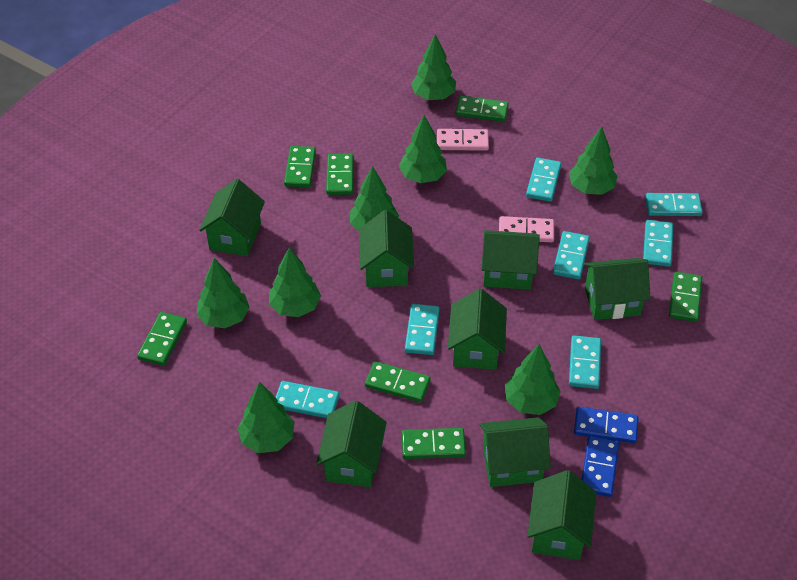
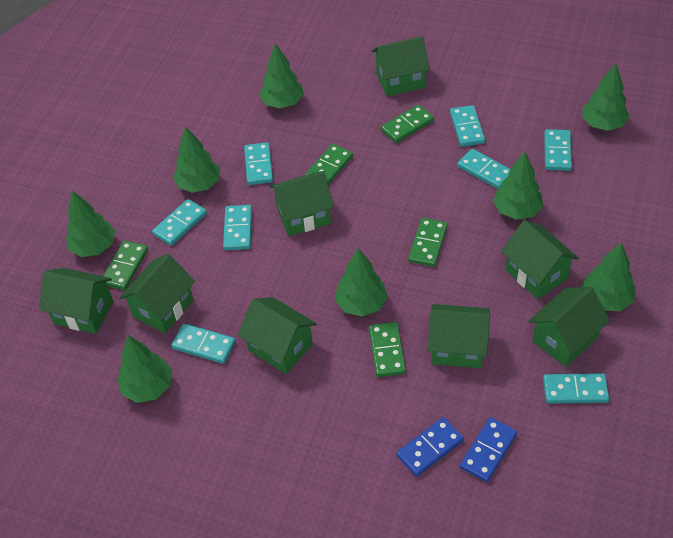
green domino: 7 -> 5
pink domino: 2 -> 0
turquoise domino: 7 -> 8

